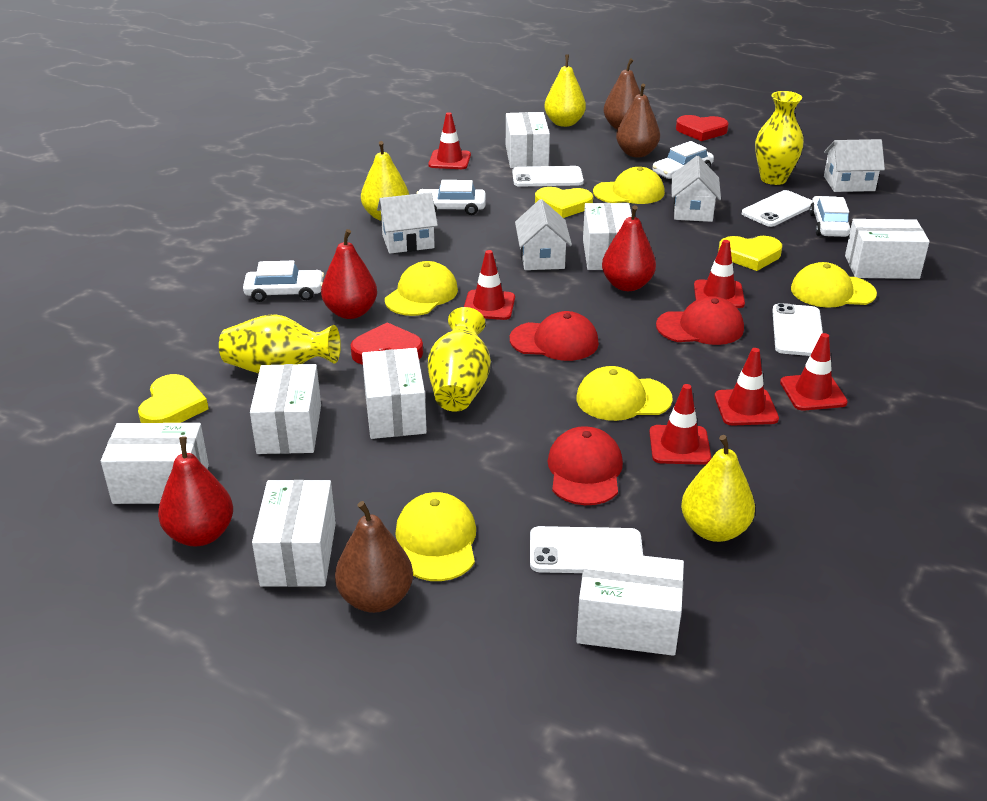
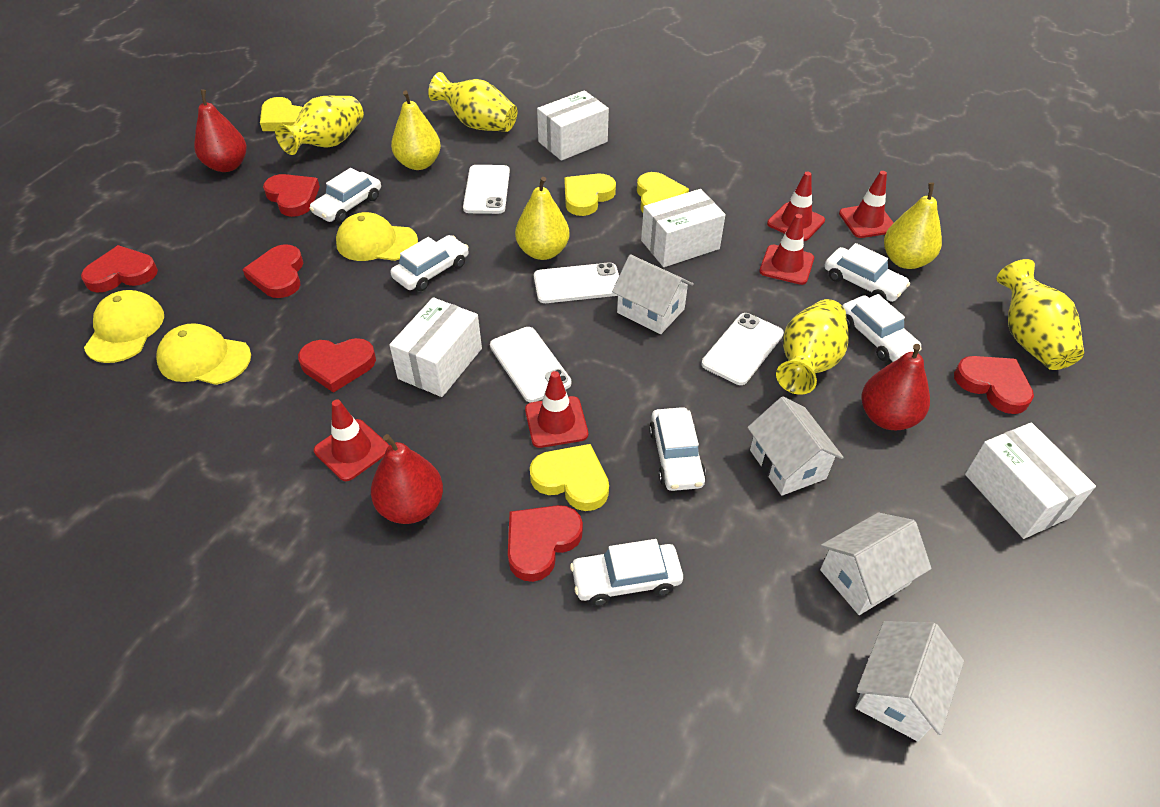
brown pear: 3 -> 0
red cap: 3 -> 0
red heart: 2 -> 6
red traffic cone: 6 -> 5
white box: 8 -> 4
white car: 4 -> 6
yellow cap: 5 -> 3
yellow heart: 3 -> 4
yellow vase: 3 -> 4

